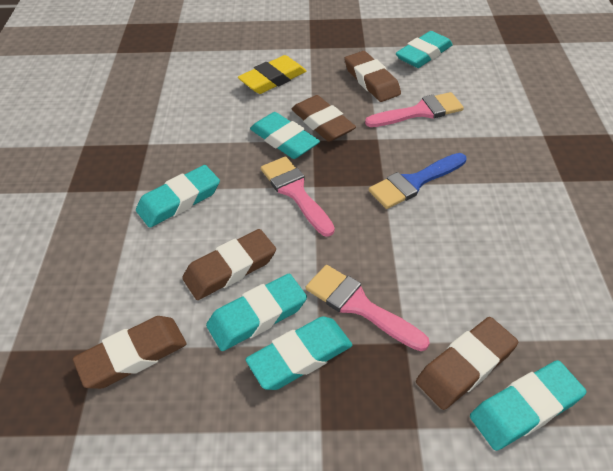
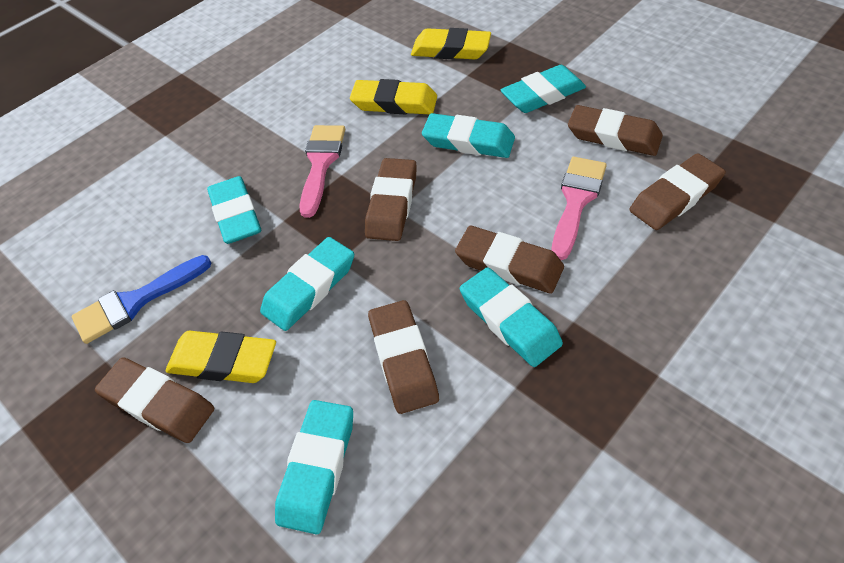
brown eraser: 5 -> 6
pink brush: 3 -> 2
yellow eraser: 1 -> 3

